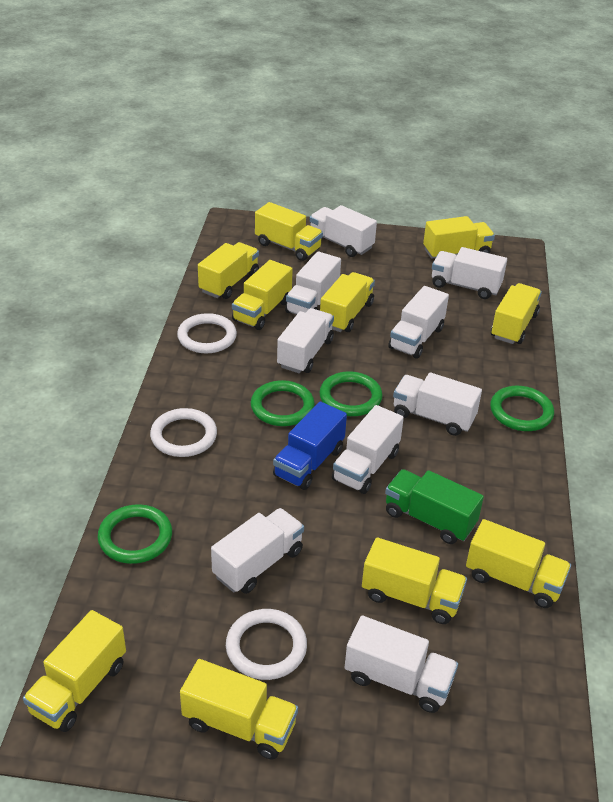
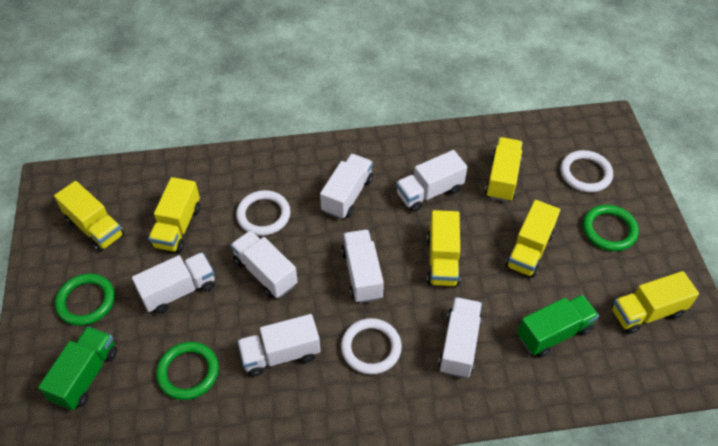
blue truck: 1 -> 0
green ring: 4 -> 3
green truck: 1 -> 2
white truck: 9 -> 7
yellow truck: 10 -> 6

